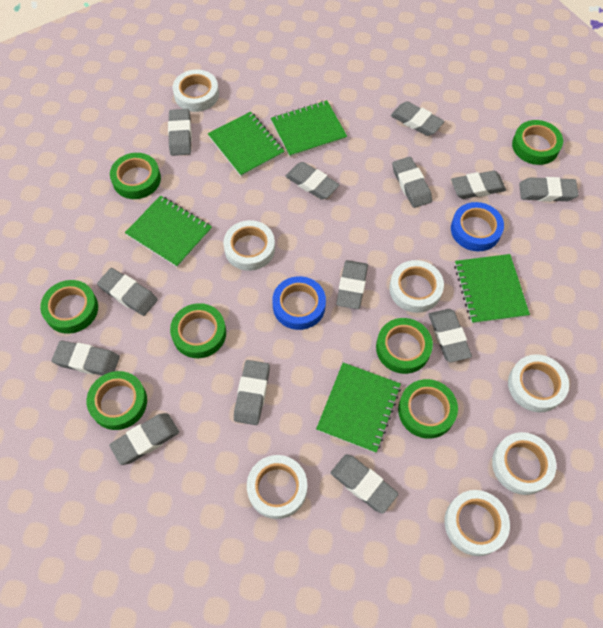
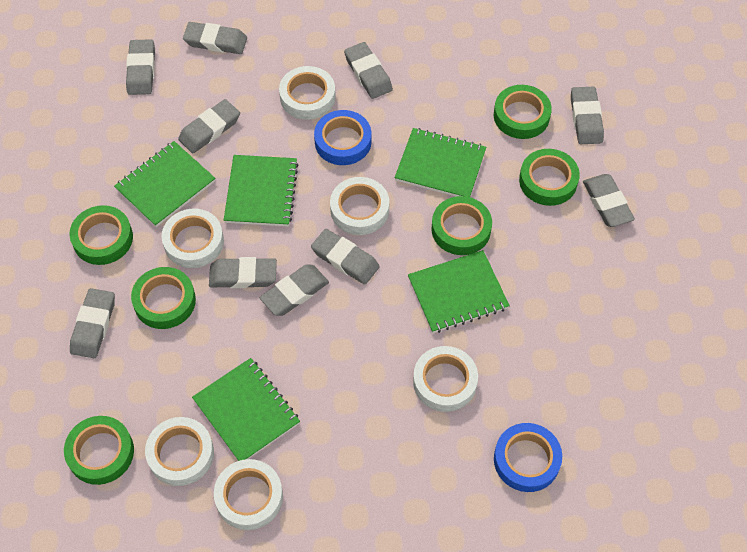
green tape: 7 -> 6
grey eraser: 13 -> 10
white tape: 7 -> 6

